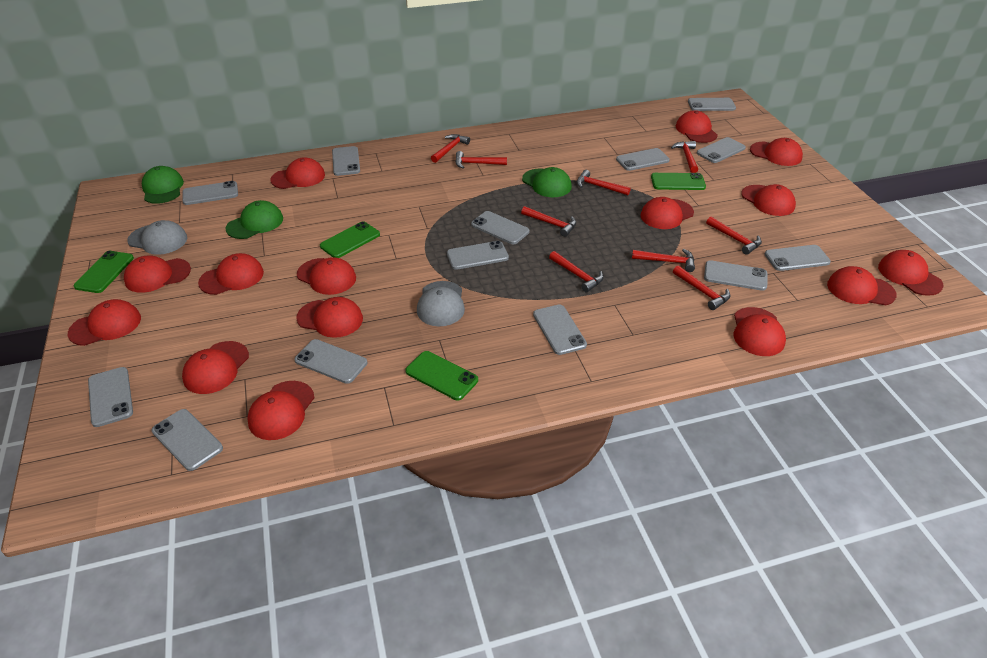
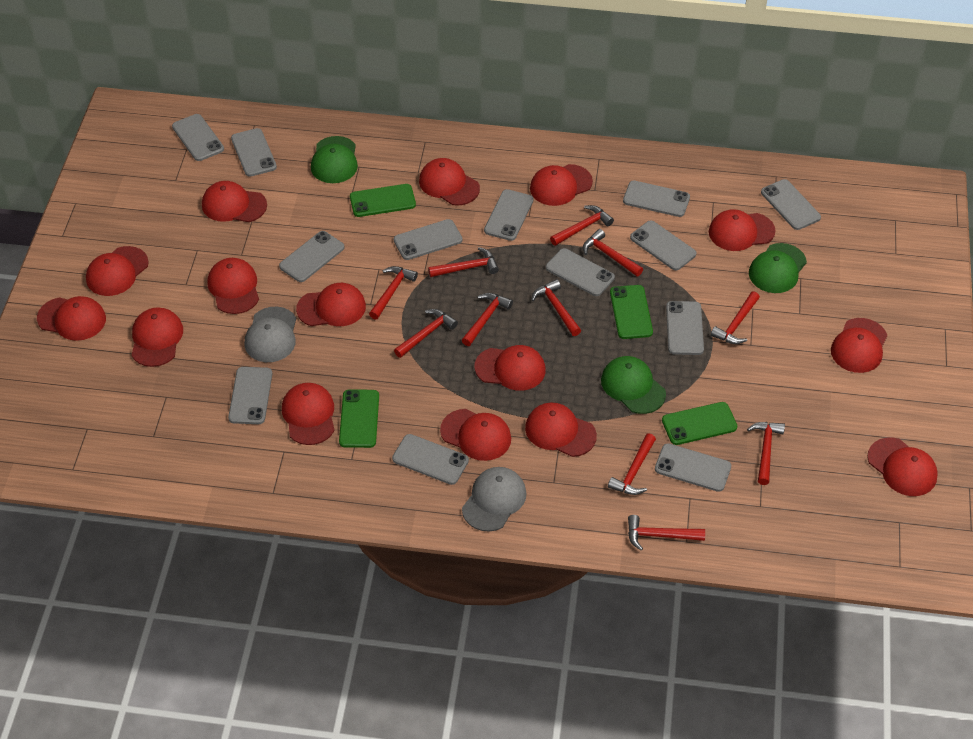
red hammer: 9 -> 11

